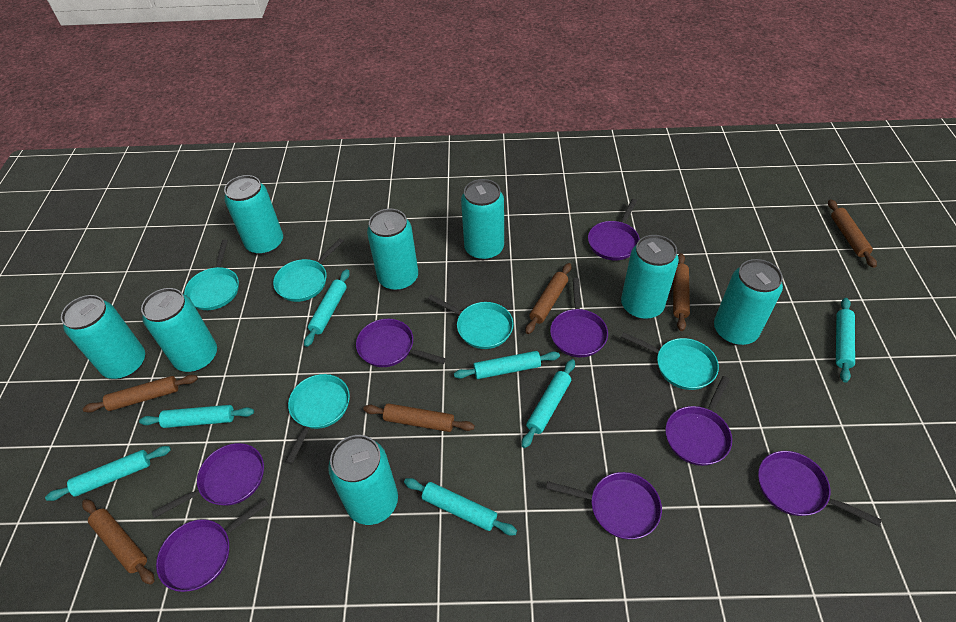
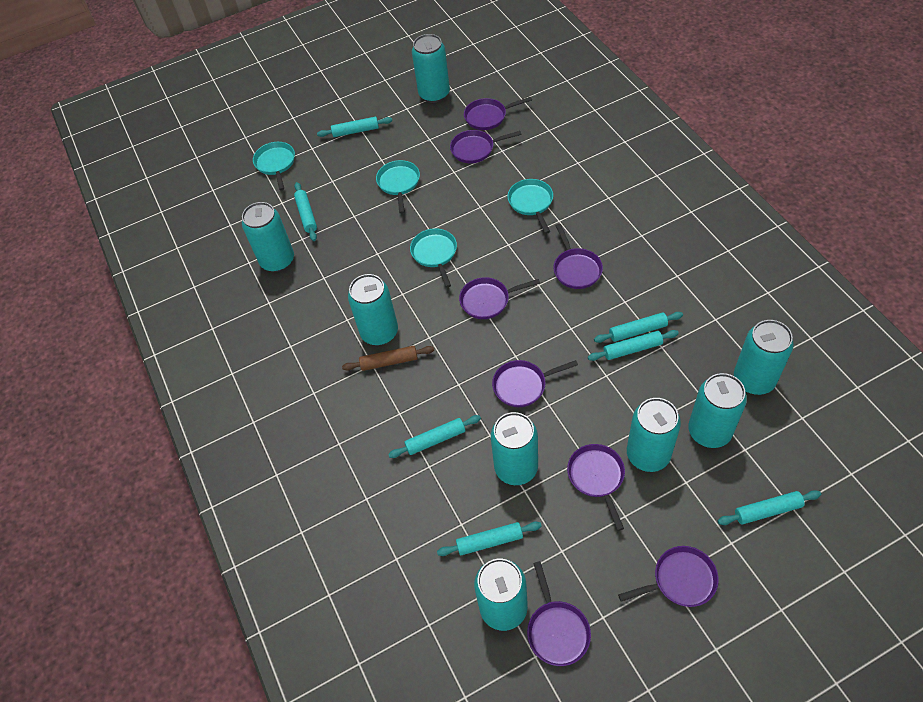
brown rolling pin: 6 -> 1
turquoise pan: 5 -> 4

